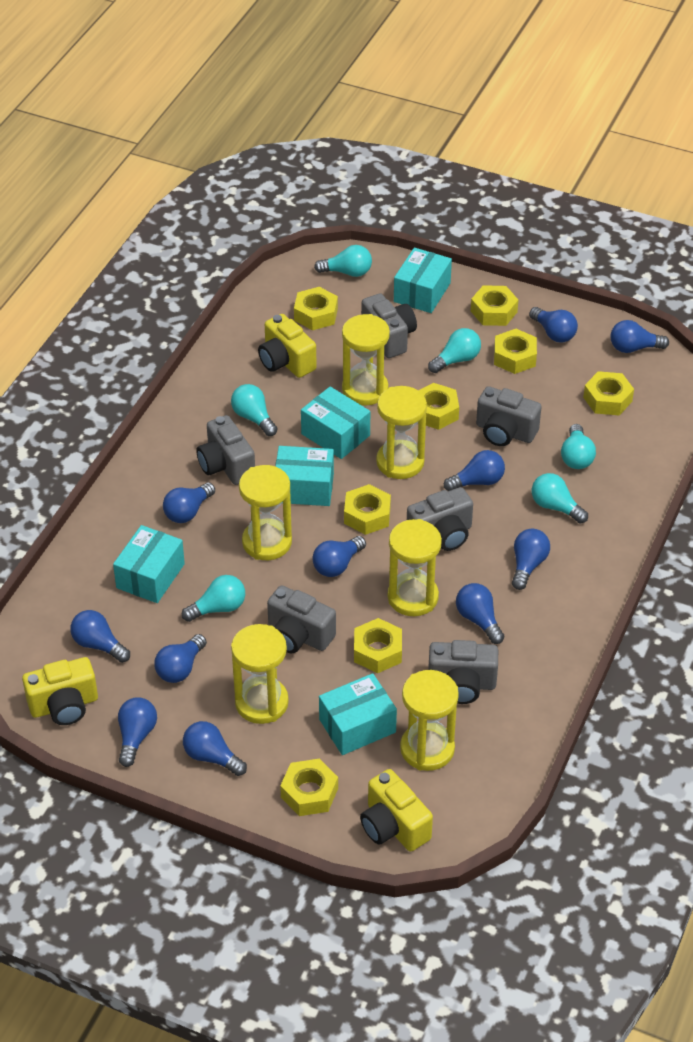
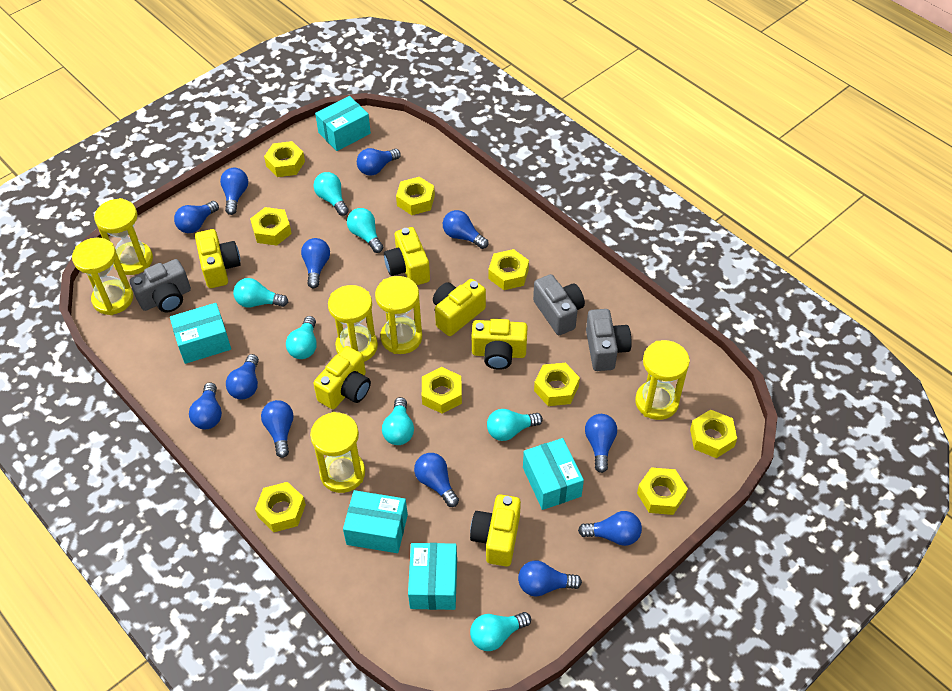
blue light bulb: 11 -> 12
grey camera: 6 -> 3
turquoise light bulb: 6 -> 7
yellow camera: 3 -> 6
yellow nut: 8 -> 9

